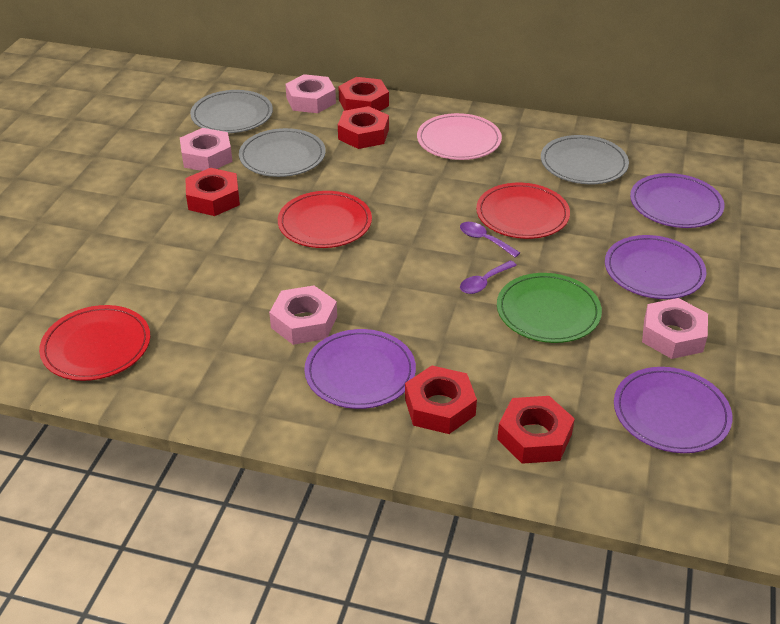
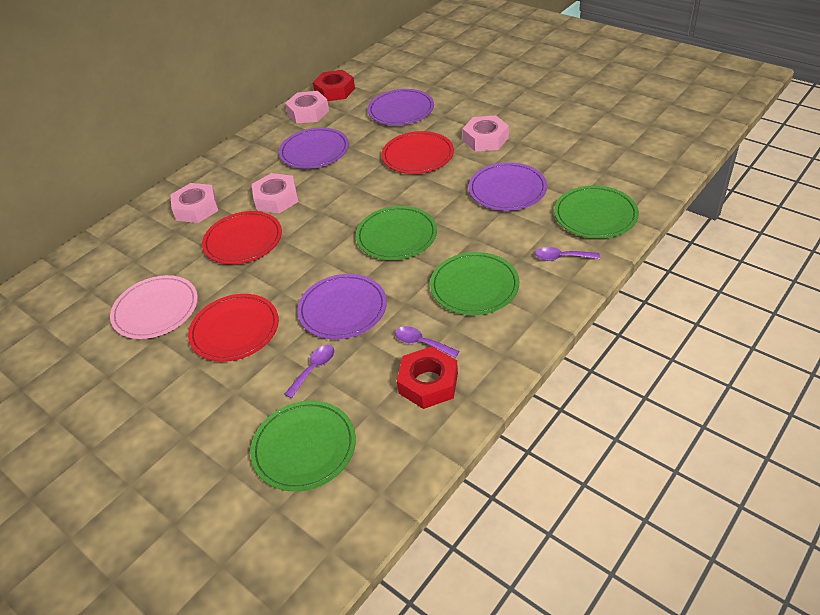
green plate: 1 -> 4
grey plate: 3 -> 0
purple spoon: 2 -> 3
red nut: 5 -> 2

